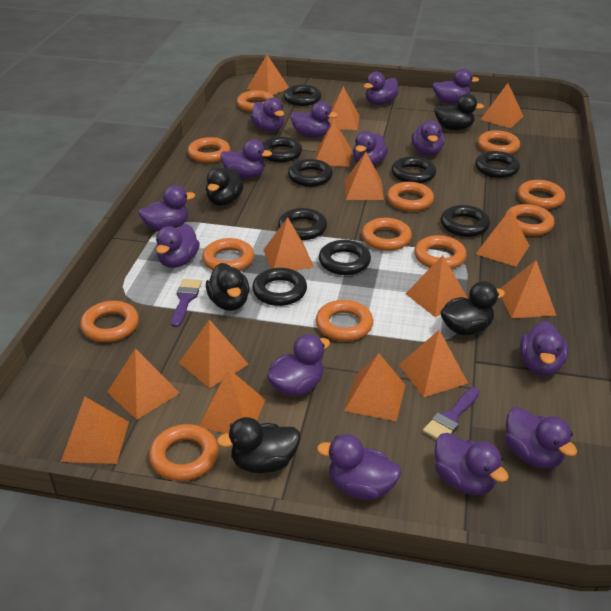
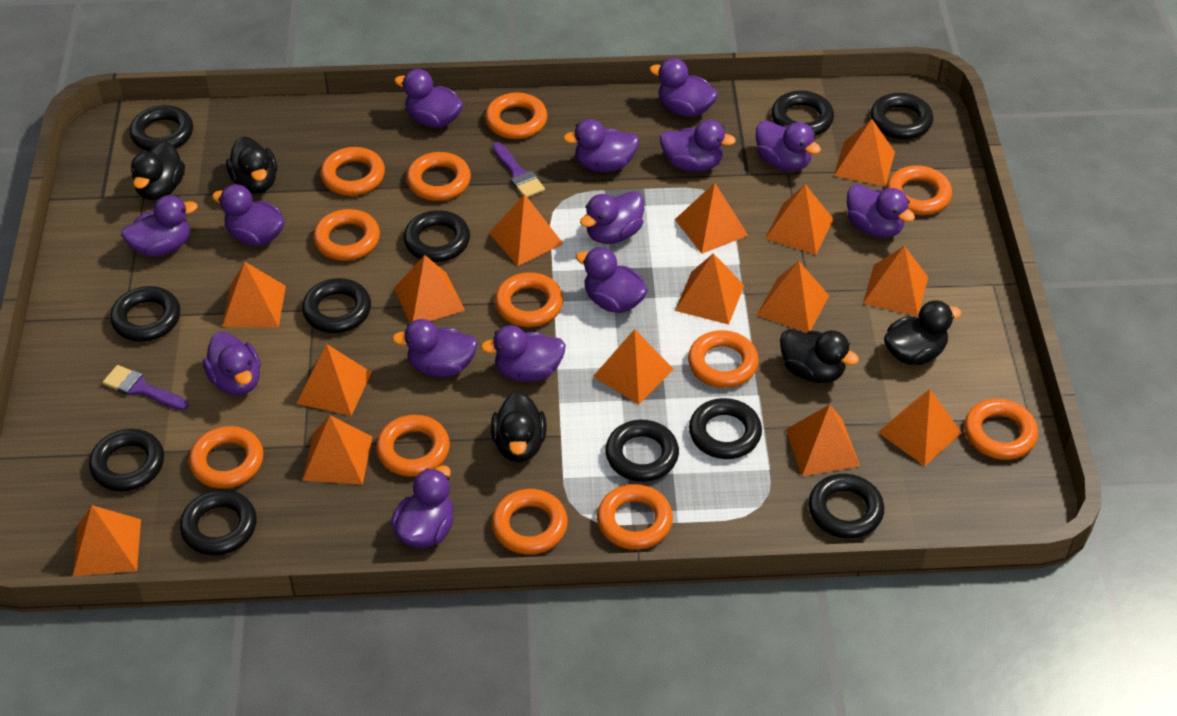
black ring: 9 -> 11

